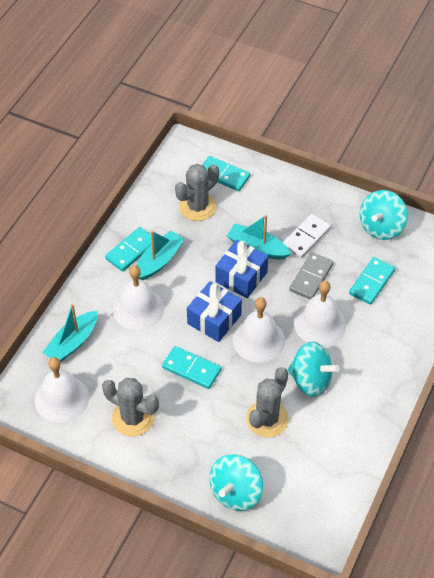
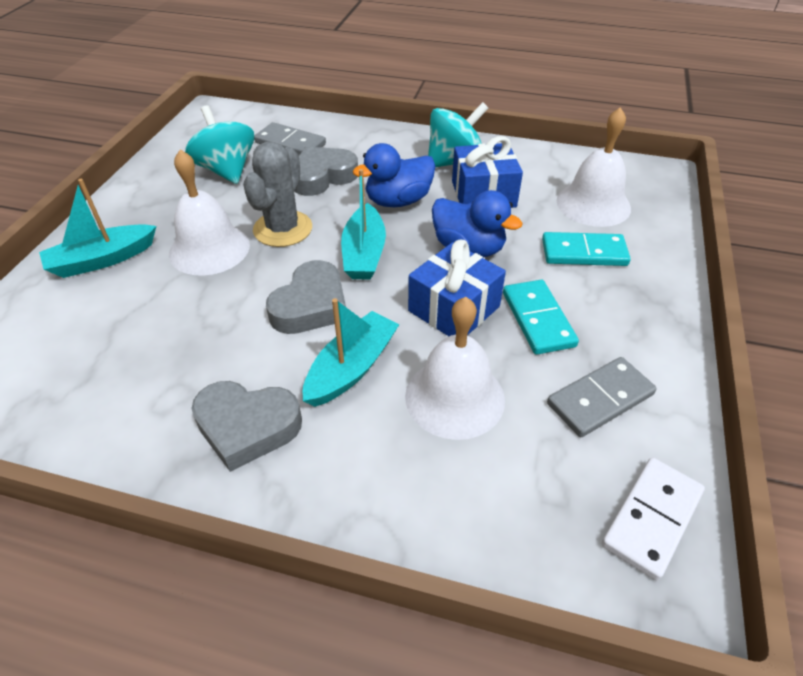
blue duck: 0 -> 2
grey cactus: 3 -> 1
grey domino: 1 -> 2
grey heart: 0 -> 3
turquoise domino: 4 -> 2
turquoise spinning top: 3 -> 2
white bell: 4 -> 3

